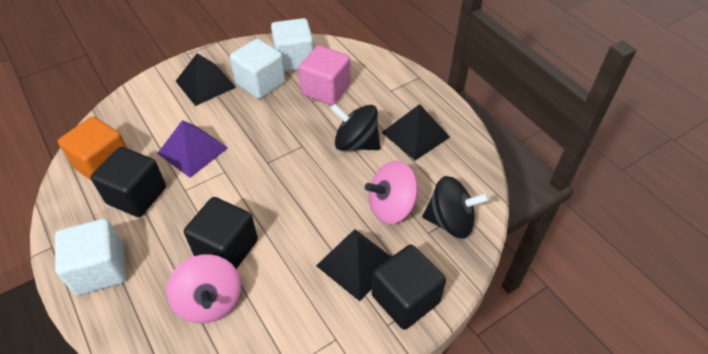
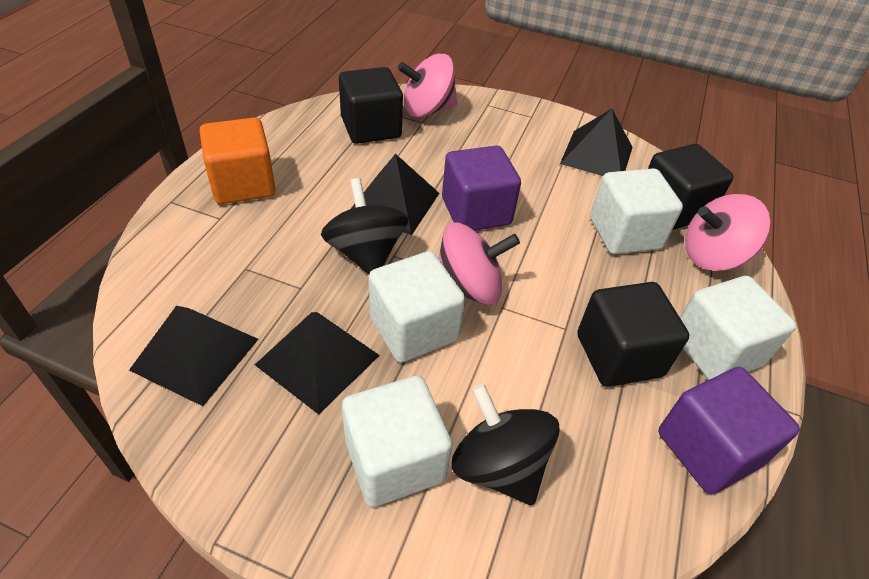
black pyramid: 3 -> 4
pink cube: 1 -> 0
pink spinning top: 2 -> 3
purple cube: 0 -> 2
purple pyramid: 1 -> 0
white cube: 3 -> 4

